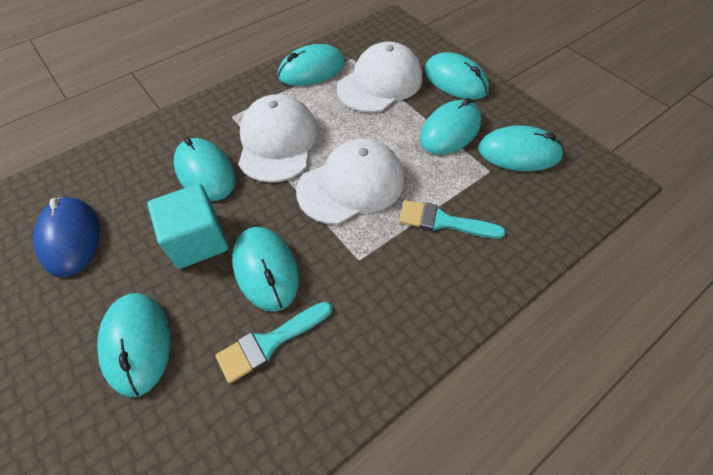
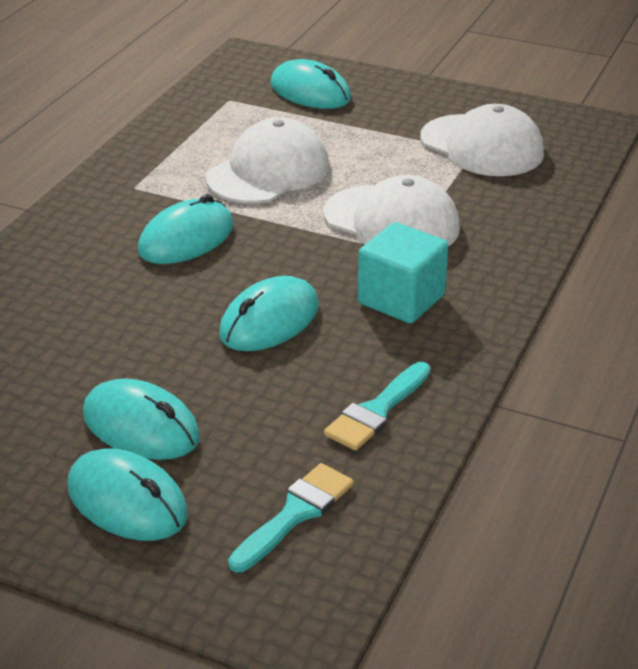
blue mouse: 1 -> 0
turquoise mouse: 7 -> 5

